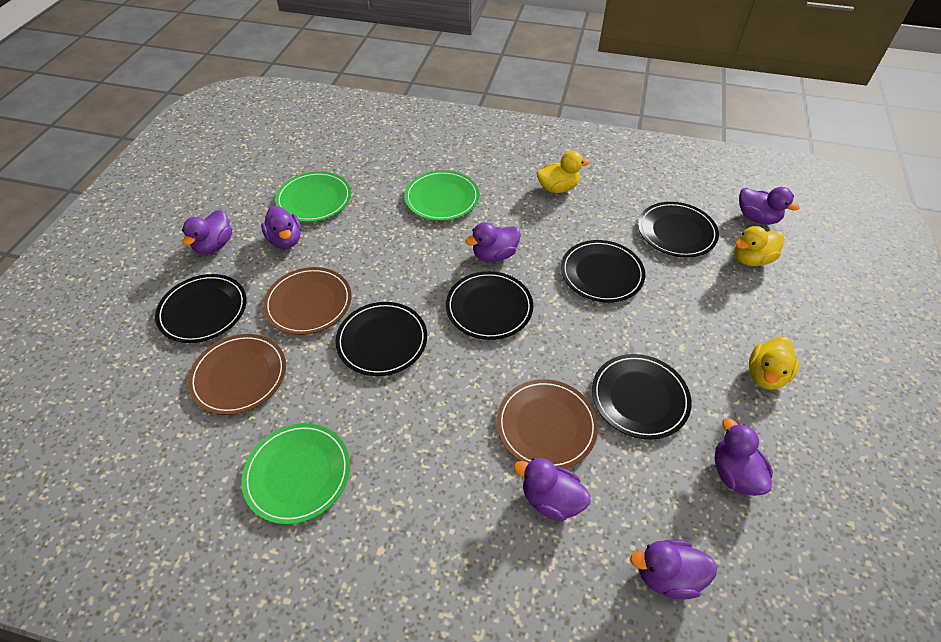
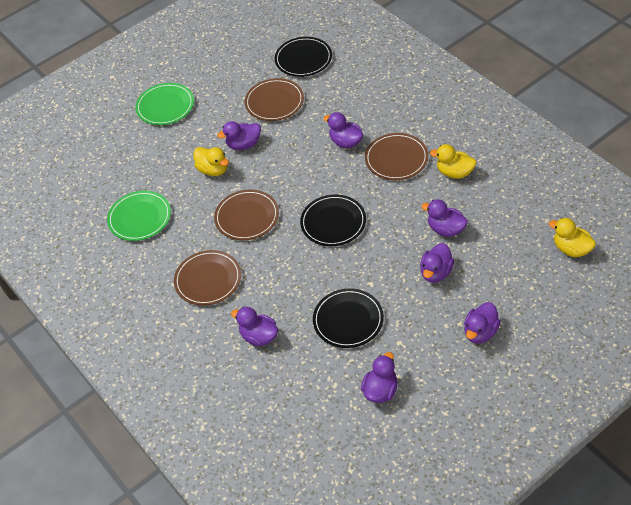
black plate: 6 -> 3
brown plate: 3 -> 4
green plate: 3 -> 2

